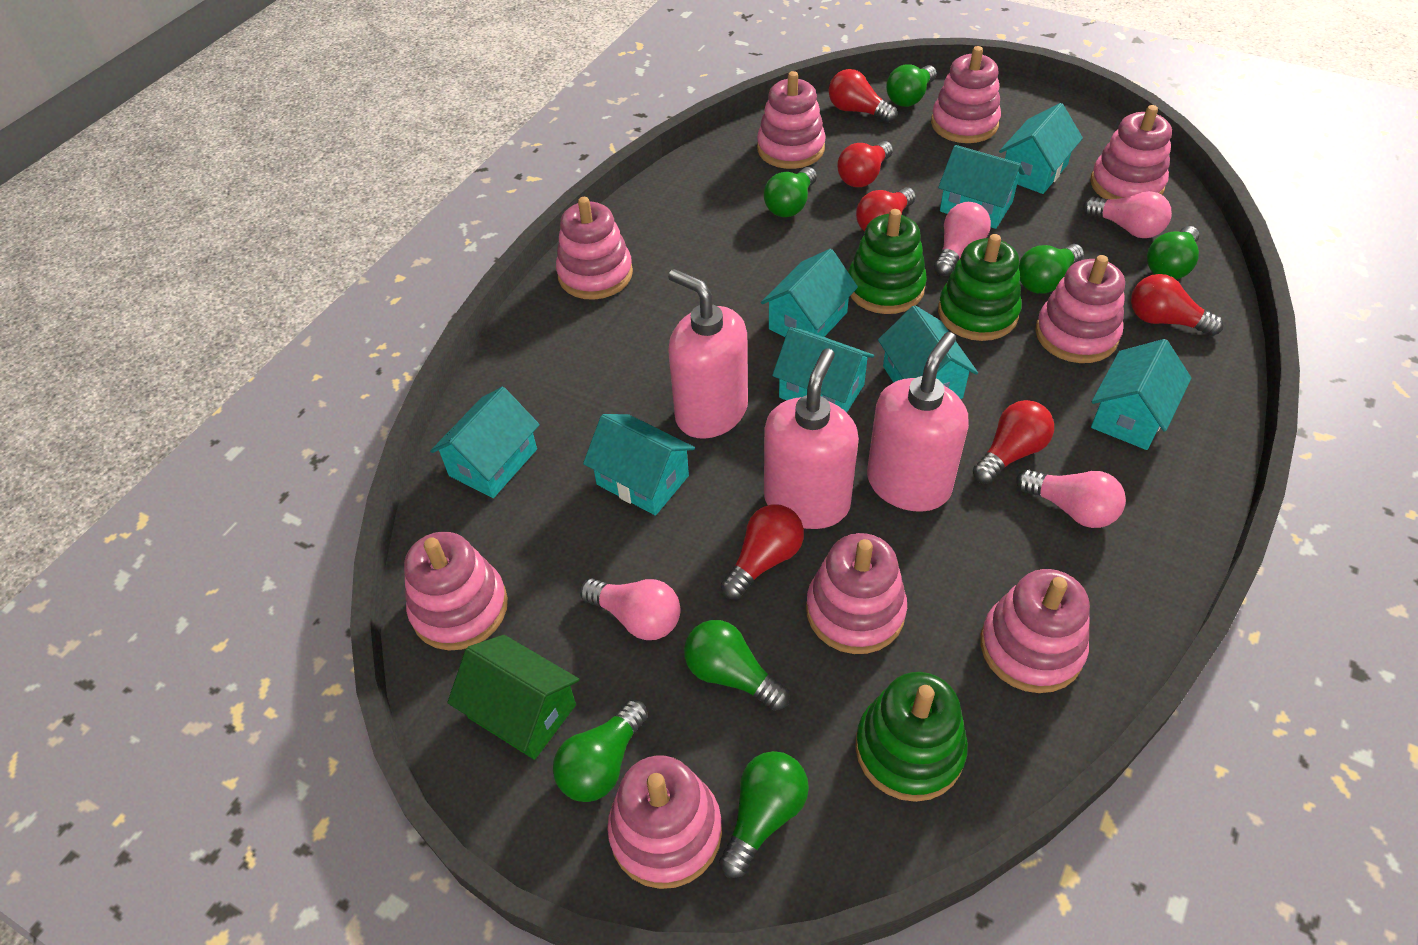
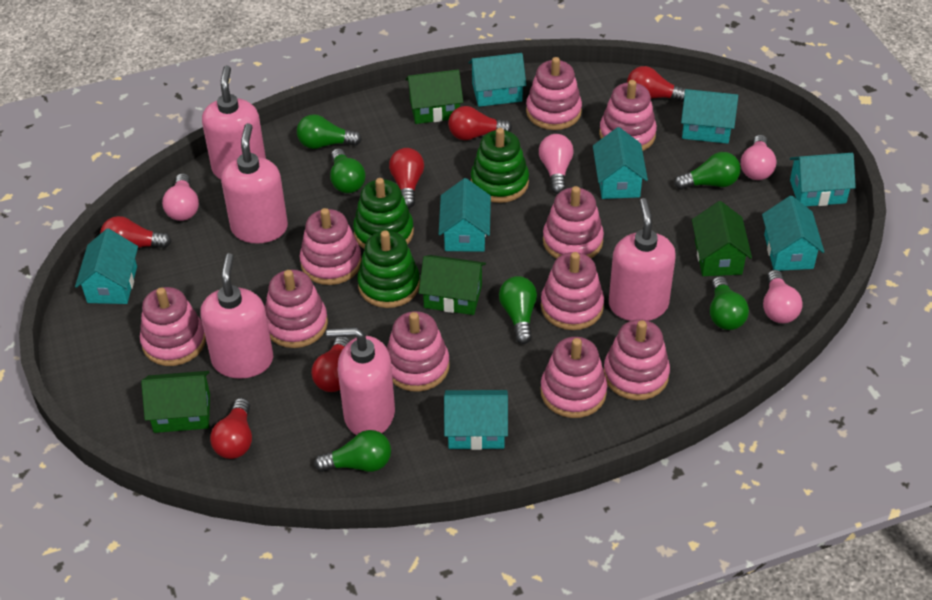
green house: 1 -> 4
green light bulb: 7 -> 6
pink soap dispenser: 3 -> 5
pink stacking toy: 9 -> 10

